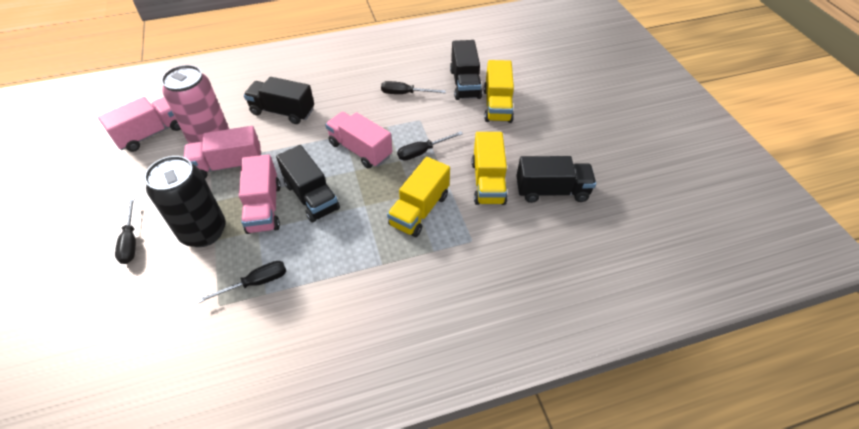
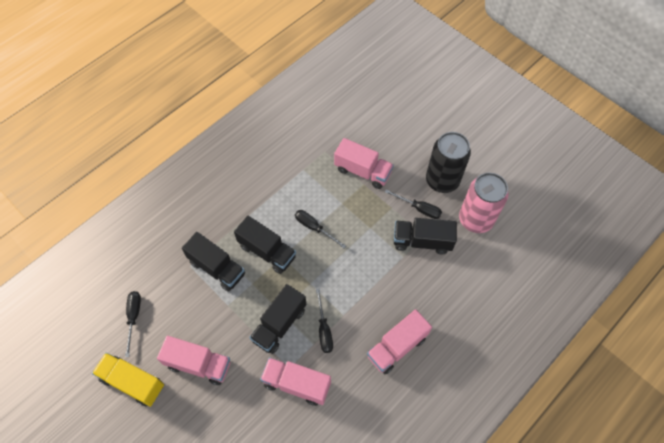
yellow truck: 3 -> 1

